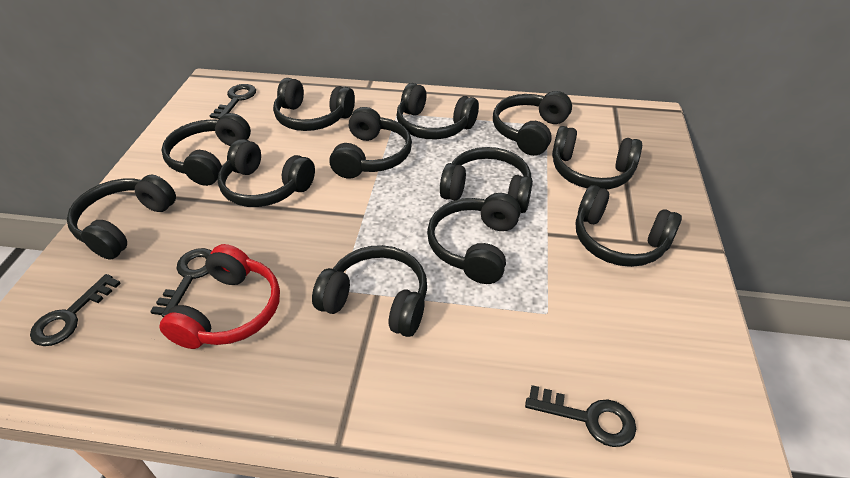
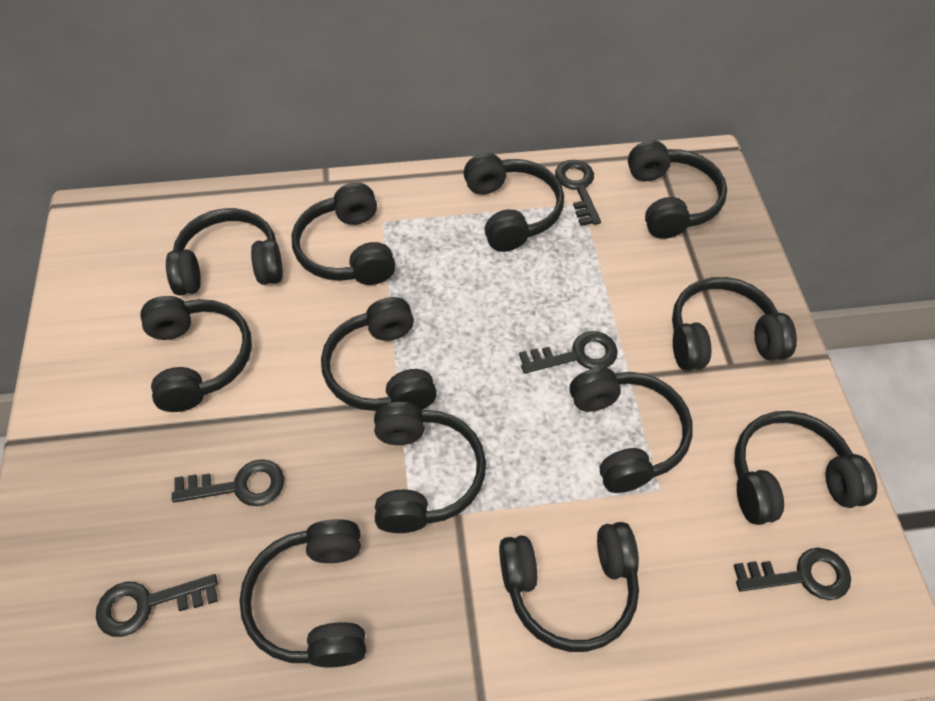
black key: 4 -> 5
red headphones: 1 -> 0

